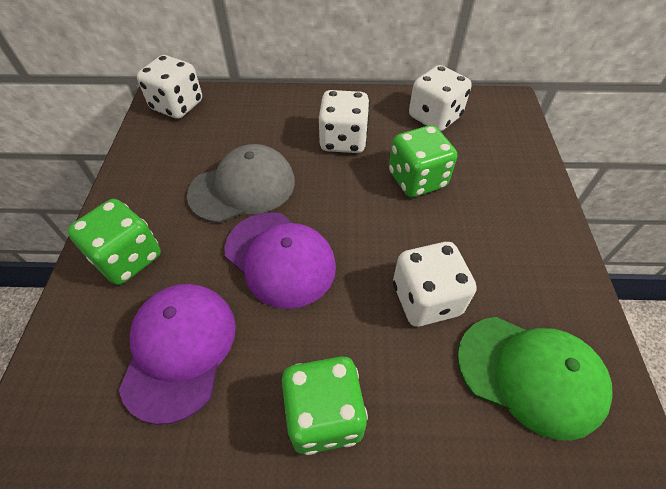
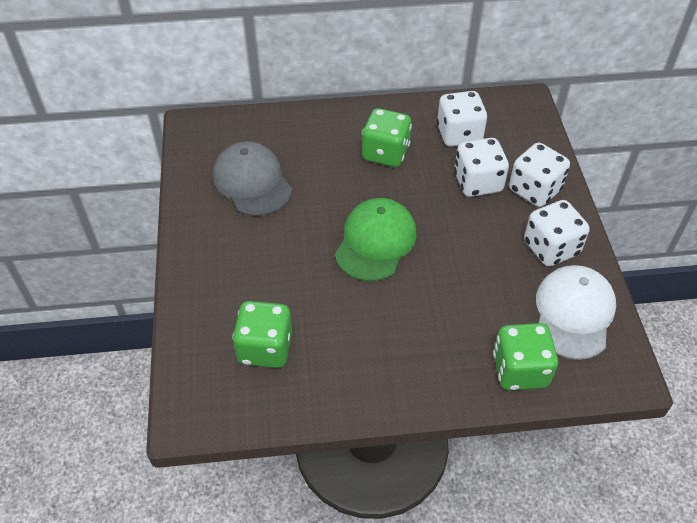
purple cap: 2 -> 0
white cap: 0 -> 1

